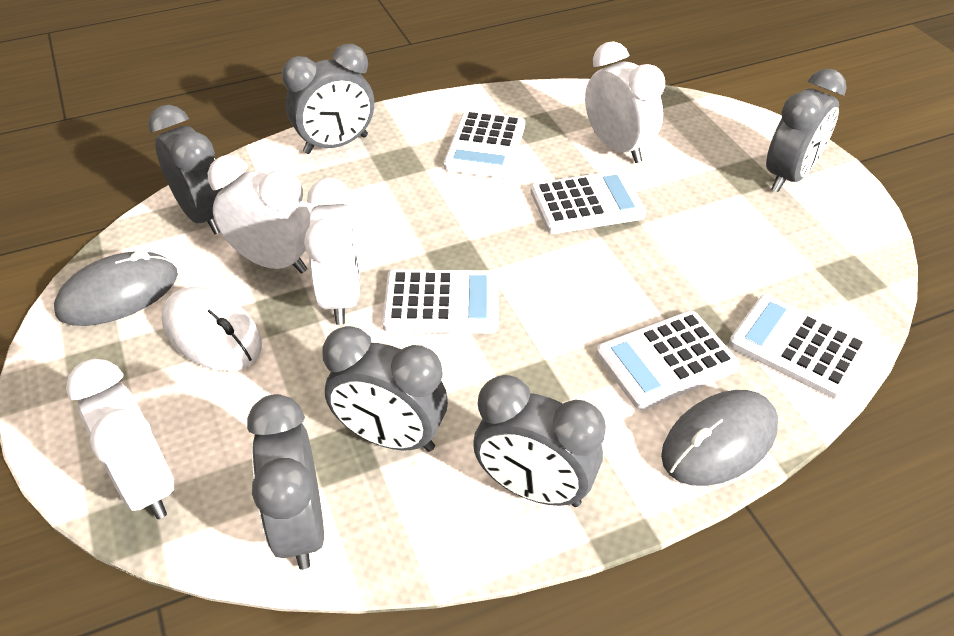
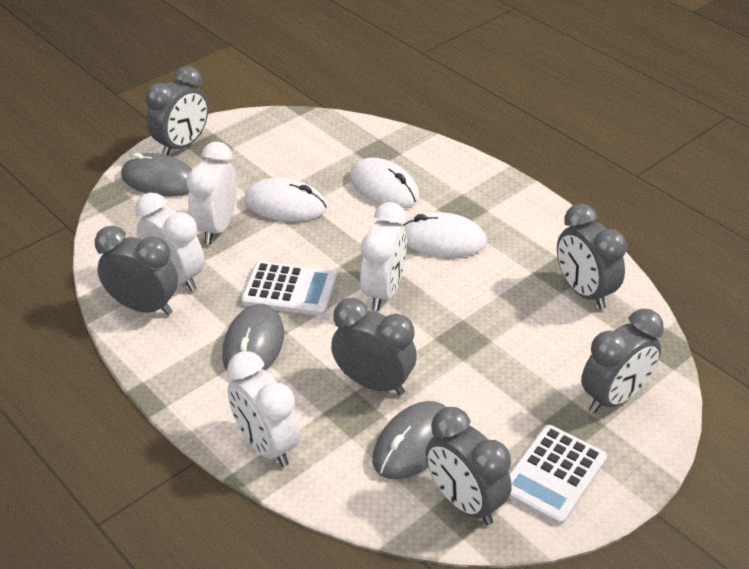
grey mouse: 2 -> 3
white calculator: 5 -> 2
white mouse: 1 -> 3

